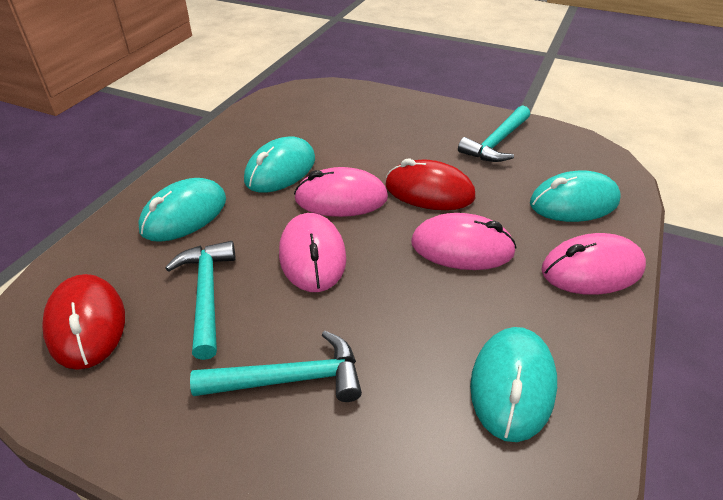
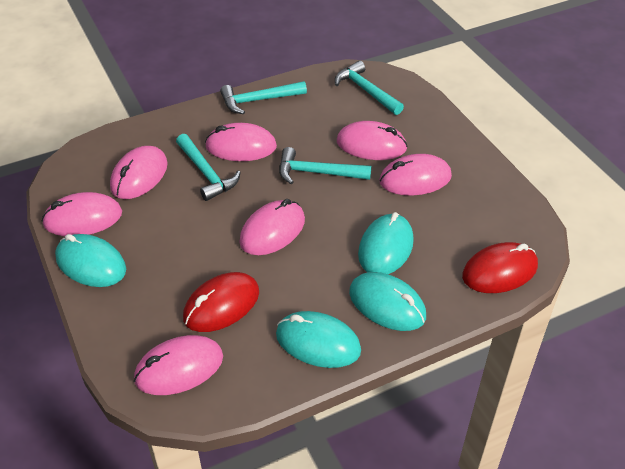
pink mouse: 4 -> 7
turquoise hammer: 3 -> 4

